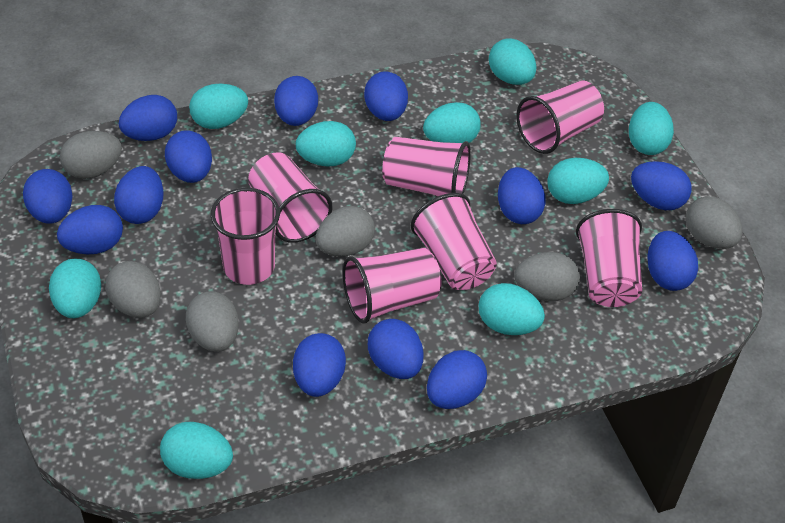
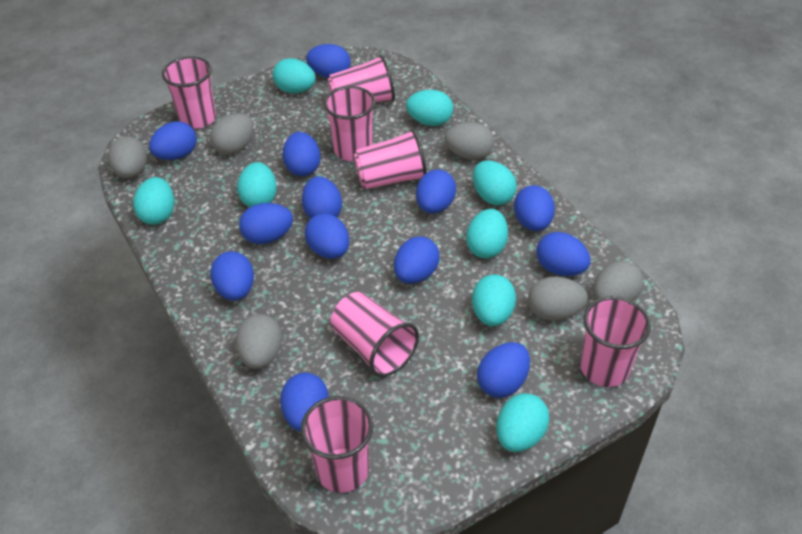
turquoise egg: 9 -> 8

